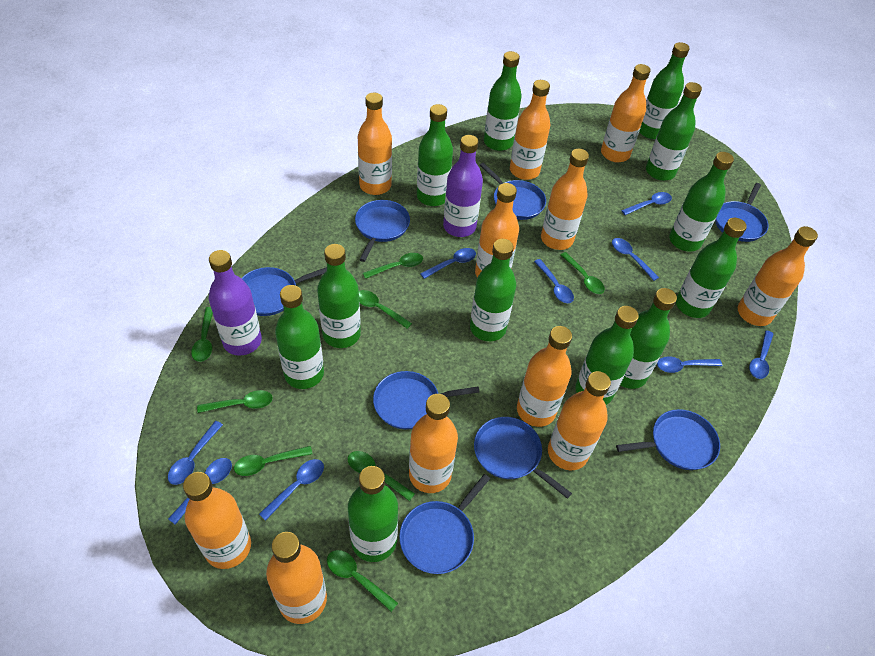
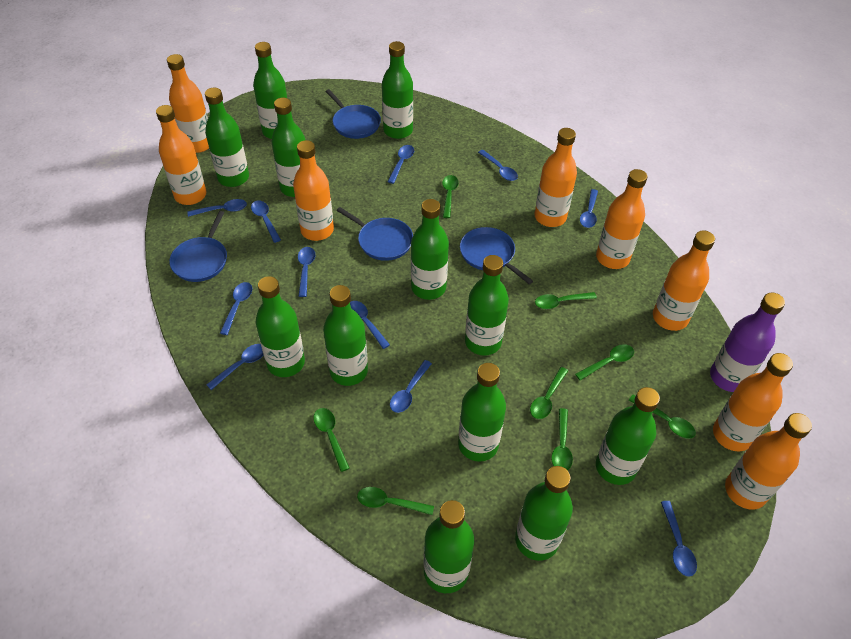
blue pan: 8 -> 4
blue spoon: 9 -> 11
orange bottle: 11 -> 8
purple bottle: 2 -> 1

